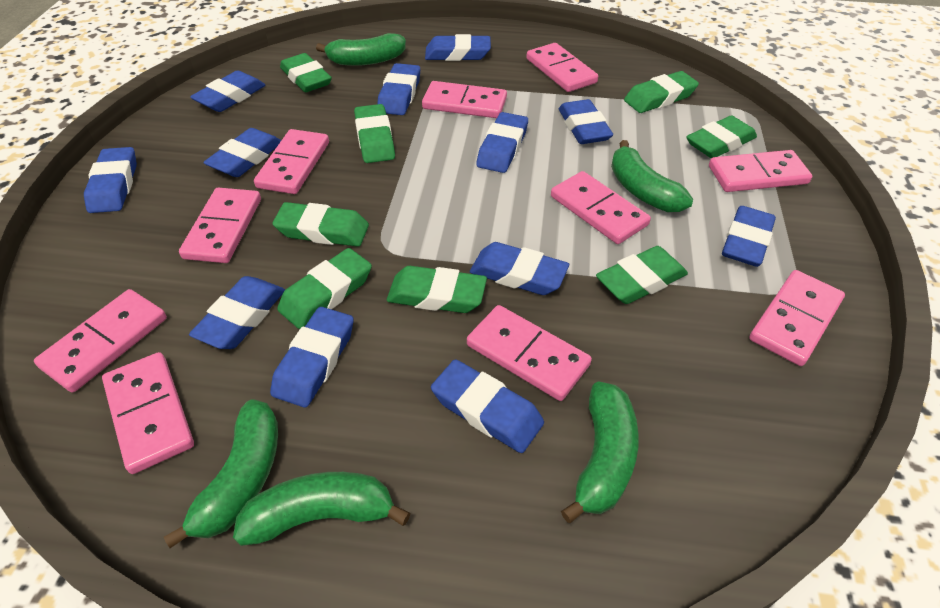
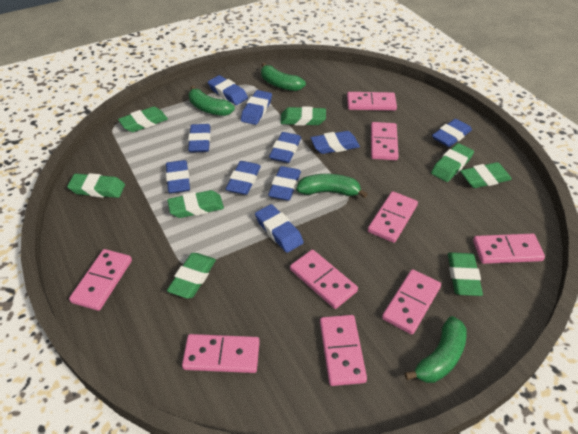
blue eraser: 12 -> 10
green banana: 5 -> 4
pink domino: 10 -> 9

